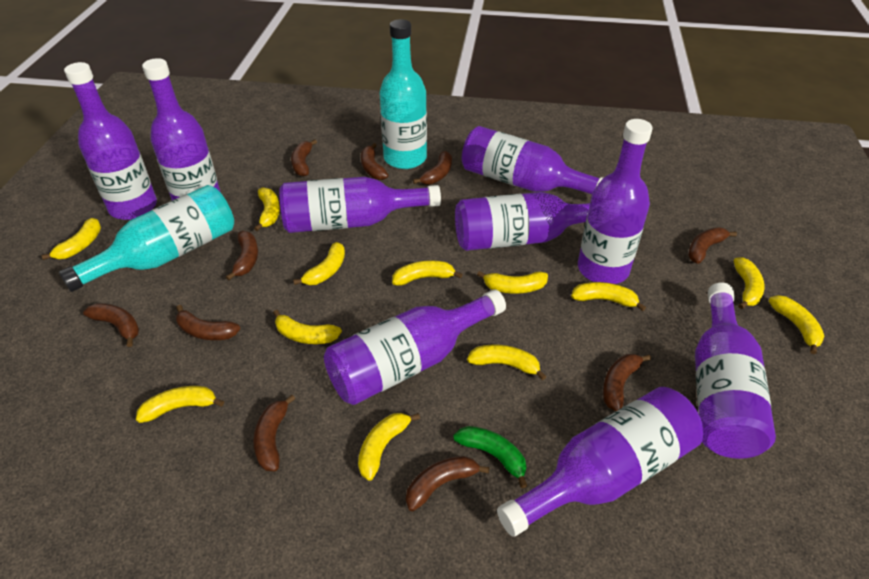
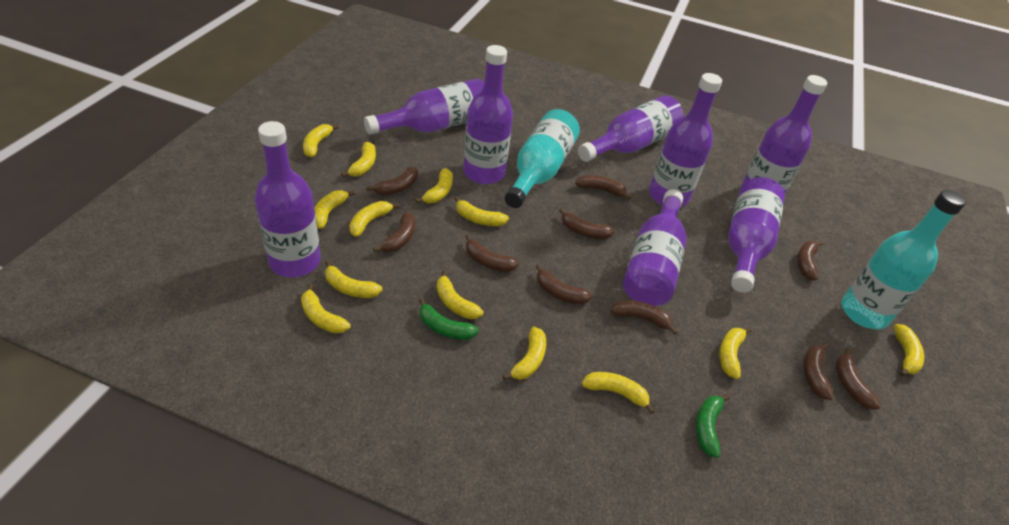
green banana: 1 -> 2
purple bottle: 9 -> 8
yellow banana: 12 -> 13

